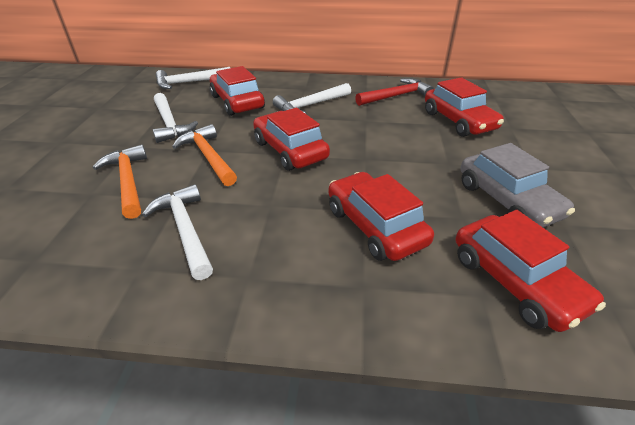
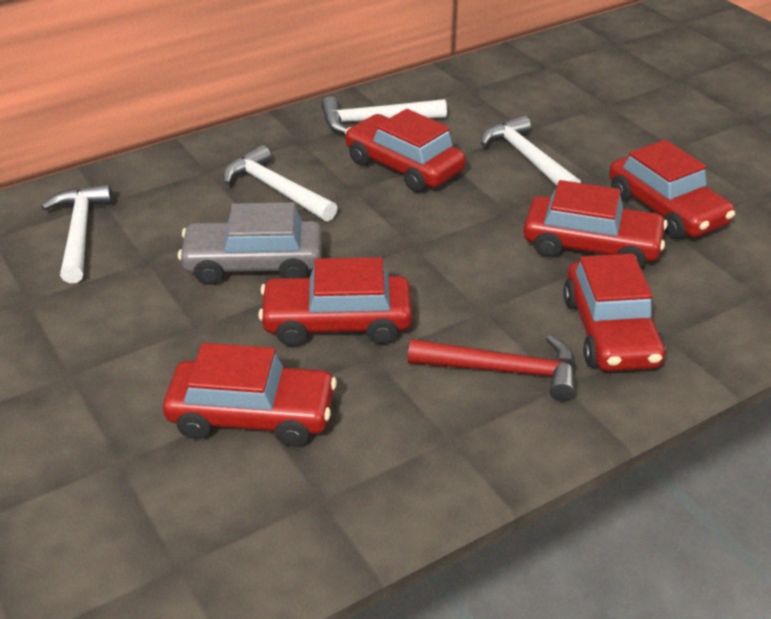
orange hammer: 2 -> 0
red car: 5 -> 6

